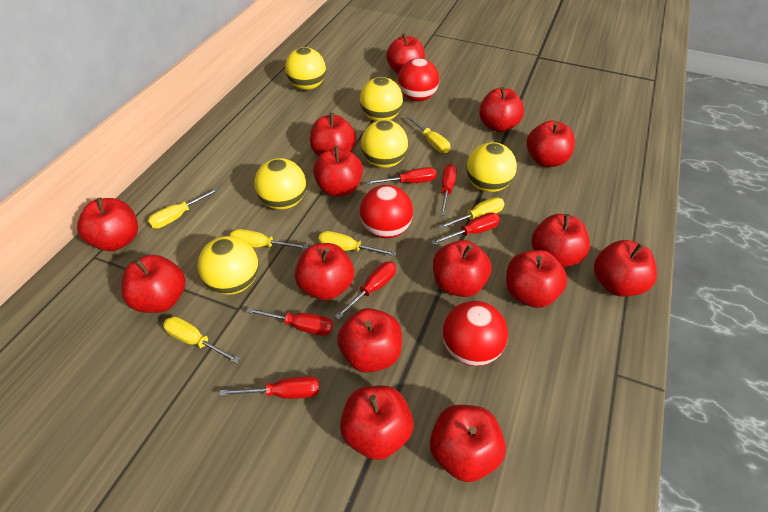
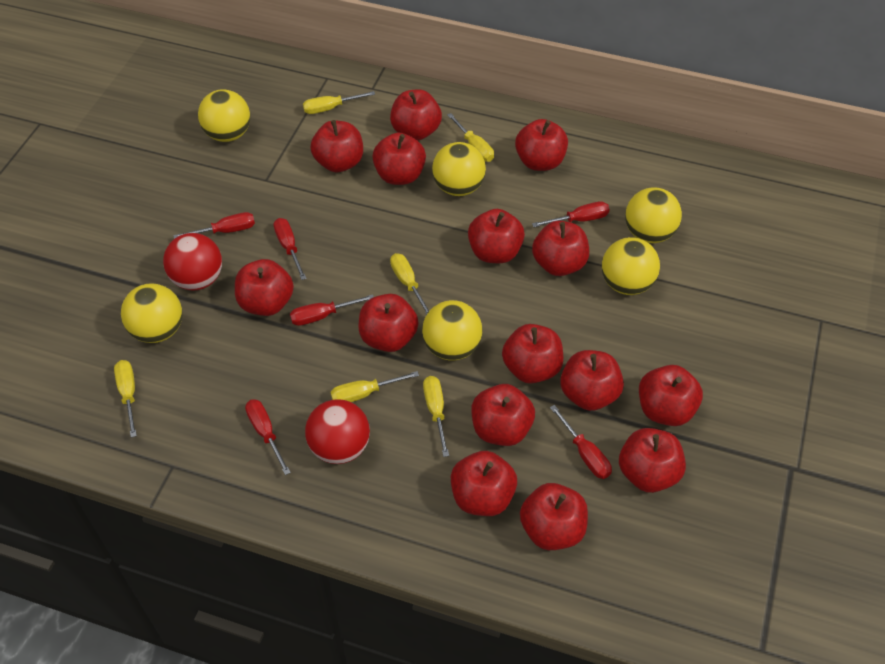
red ball: 3 -> 2

